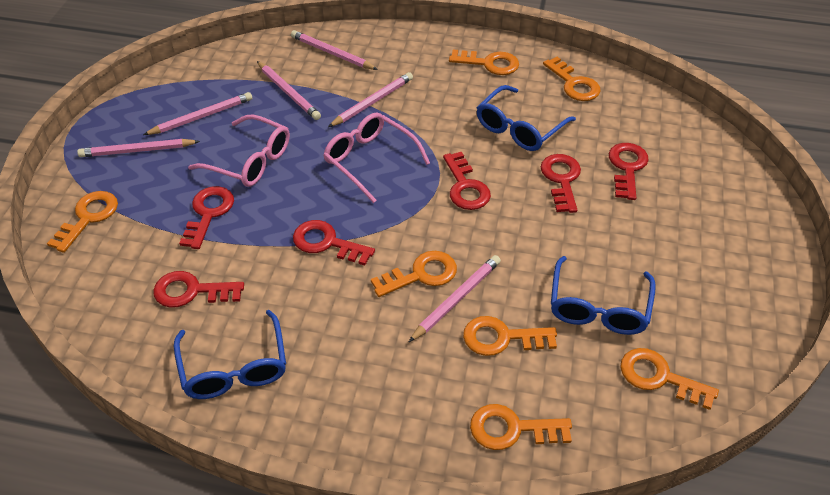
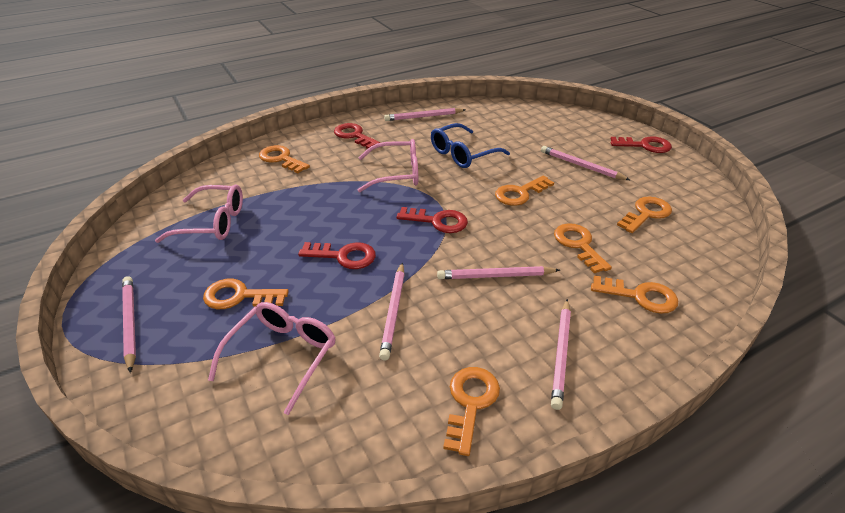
blue glasses: 3 -> 1
pink glasses: 2 -> 3
red key: 6 -> 4

